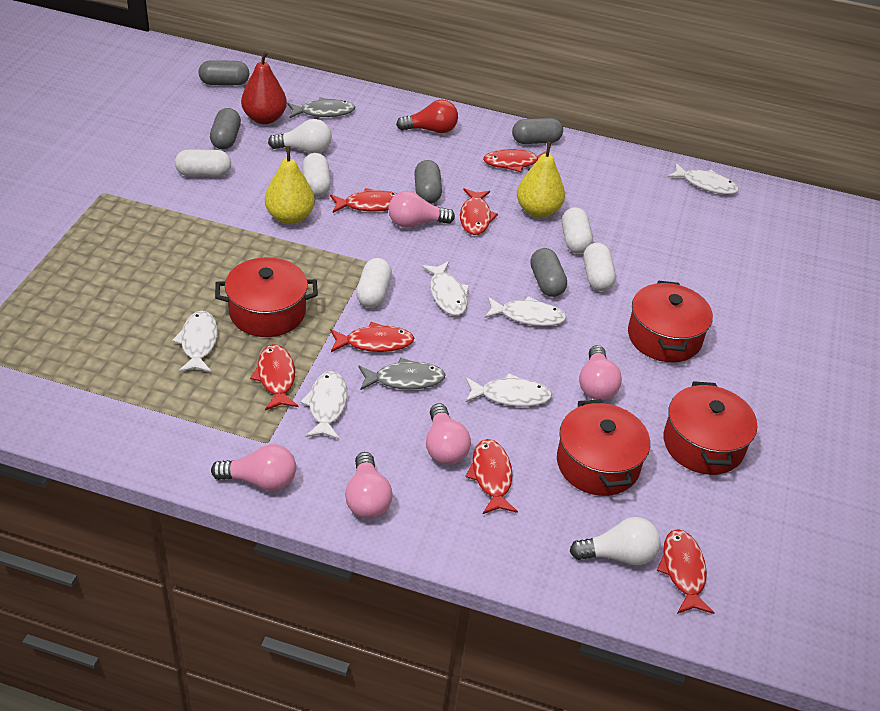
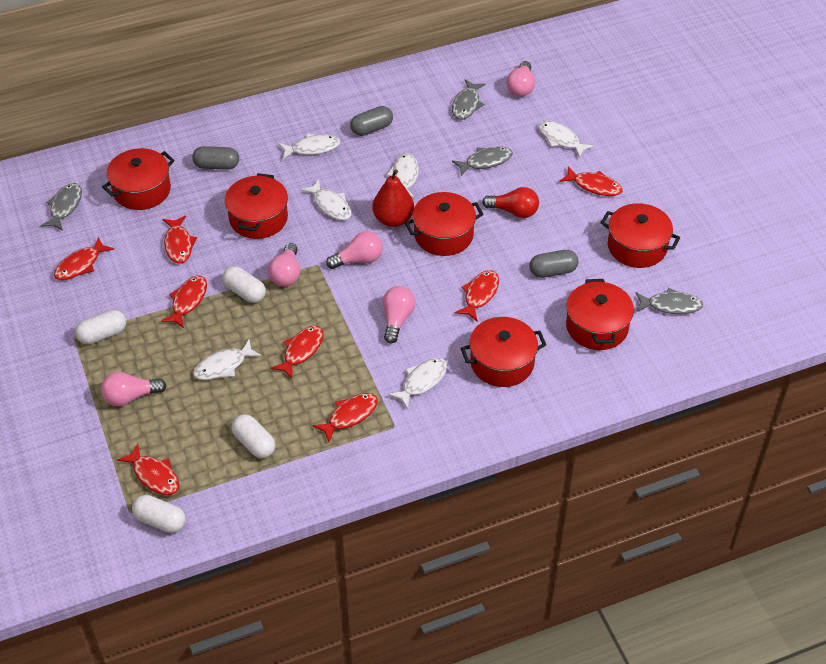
grey capsule: 5 -> 3
grey fish: 2 -> 4
red fish: 7 -> 8
red pot: 4 -> 6
white capsule: 5 -> 4
white light bulb: 2 -> 0
yellow pear: 2 -> 0

